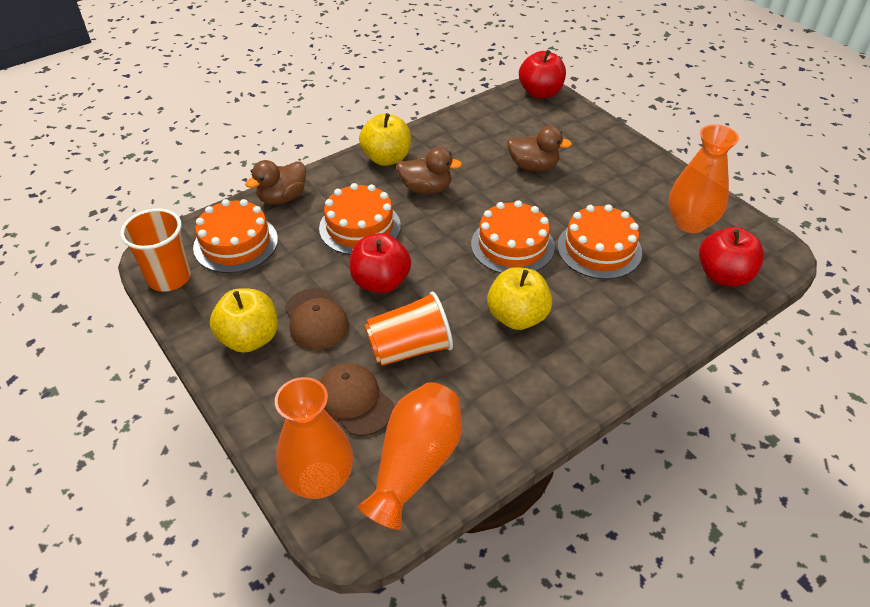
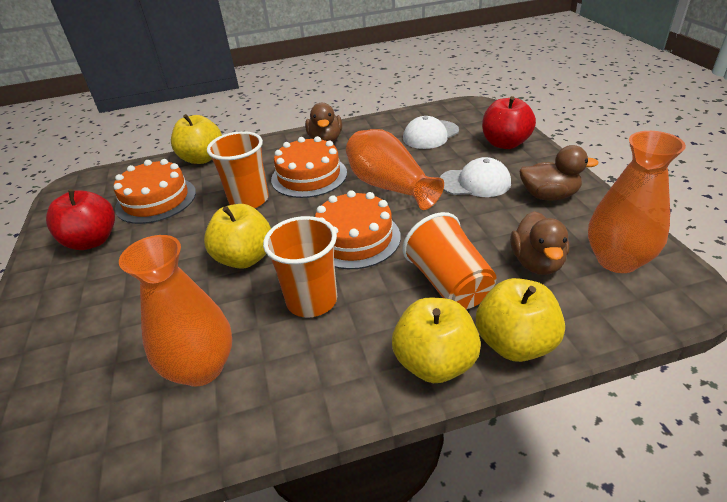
brown cap: 2 -> 0
orange cake: 4 -> 3
orange cup: 2 -> 3
red apple: 3 -> 2
white cap: 0 -> 2
yellow apple: 3 -> 4

